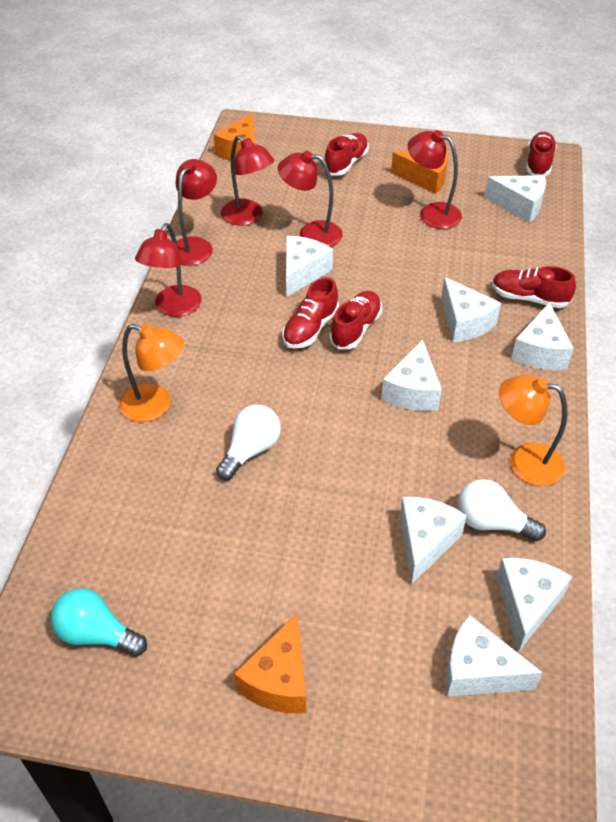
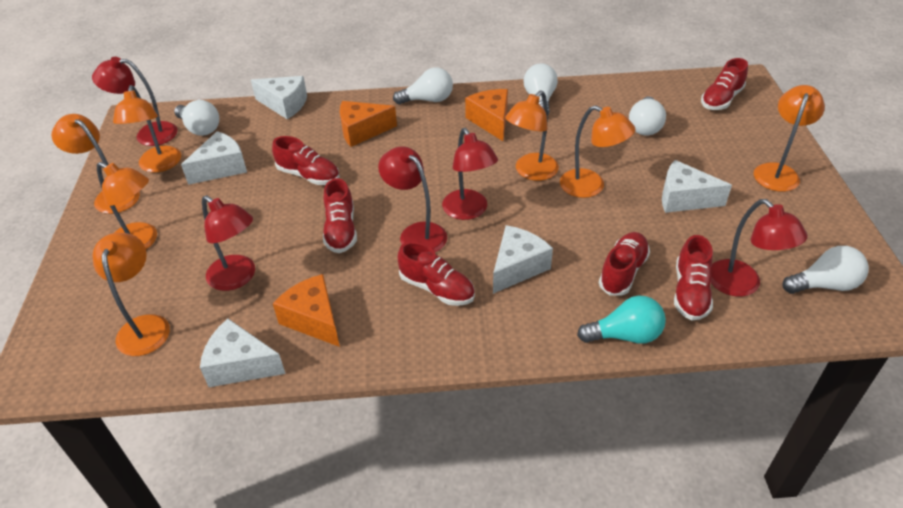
orange lamp: 2 -> 7
red shoe: 5 -> 6
white cheese: 8 -> 5
white light bulb: 2 -> 5

